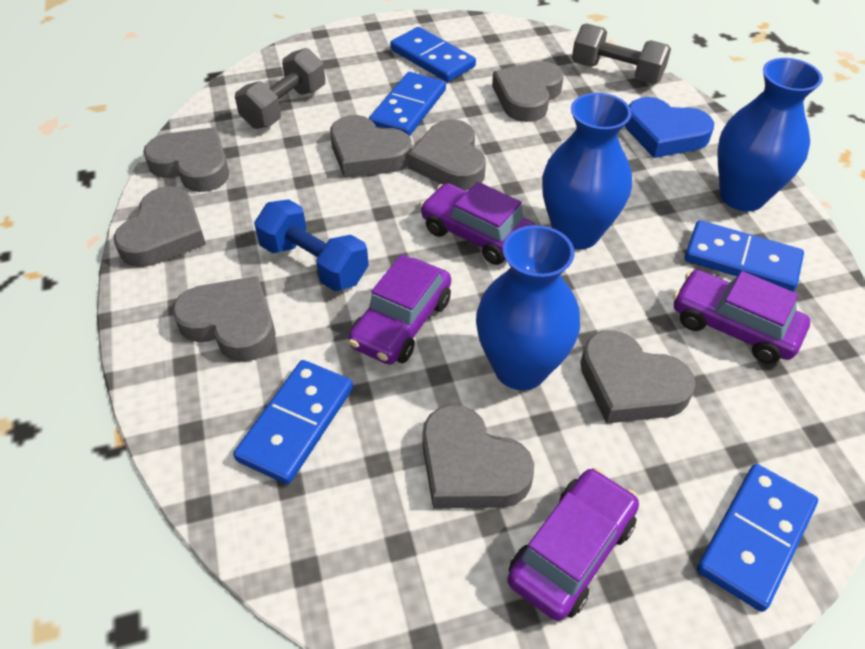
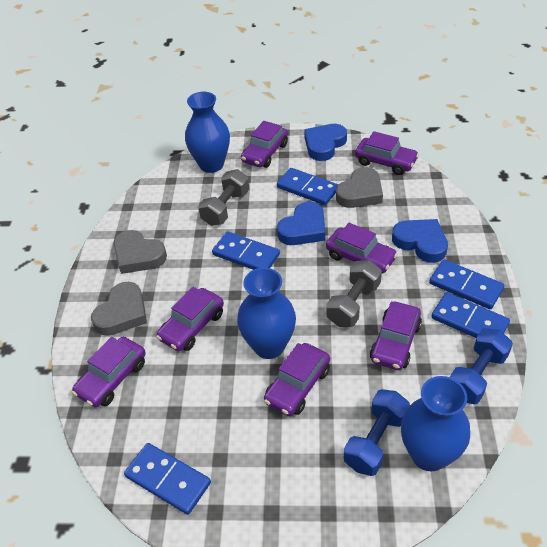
blue dumbbell: 1 -> 2
blue heart: 1 -> 3
grey heart: 8 -> 3
purple car: 4 -> 7

